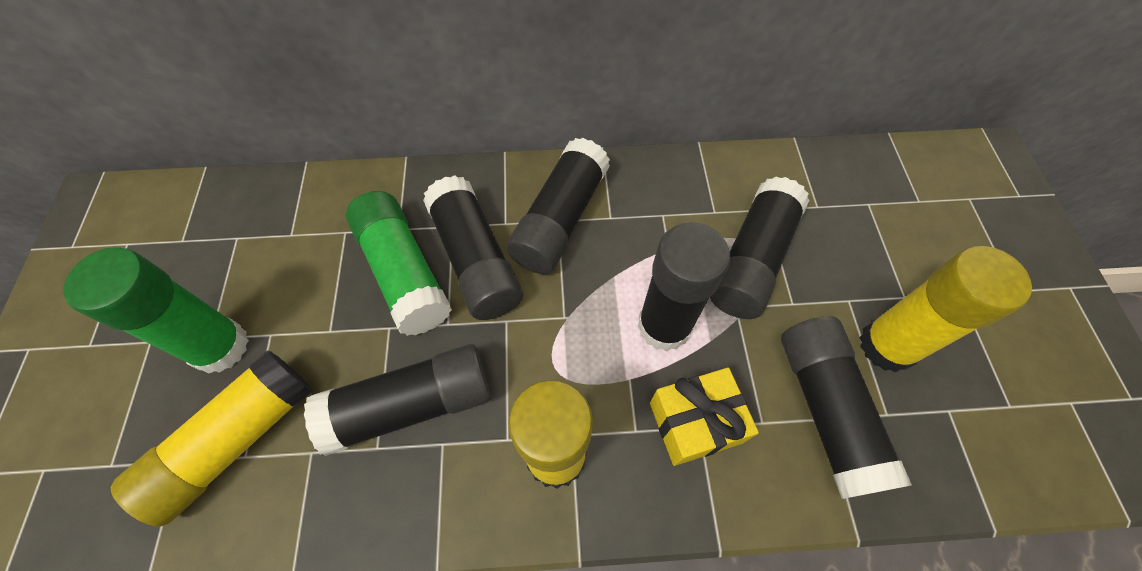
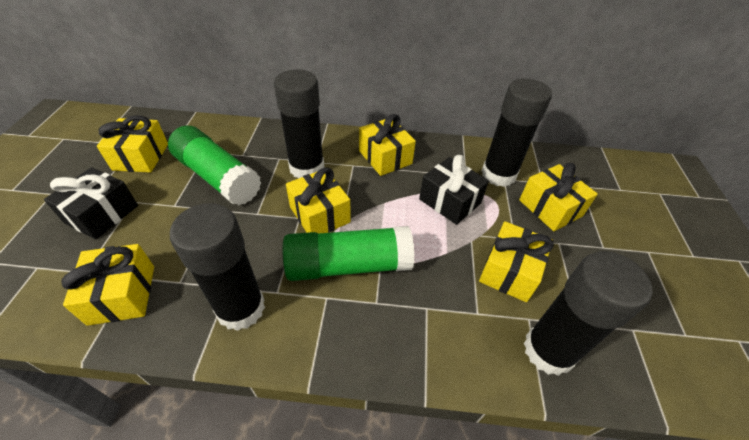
black gift: 0 -> 2
black glue stick: 6 -> 4
yellow gift: 1 -> 6
yellow glue stick: 3 -> 0

